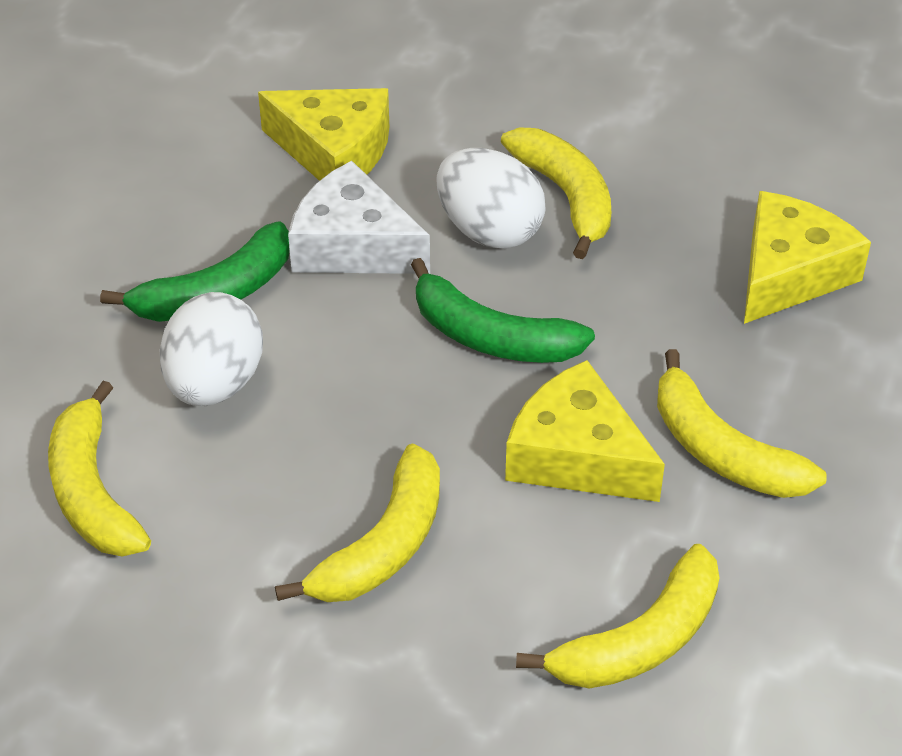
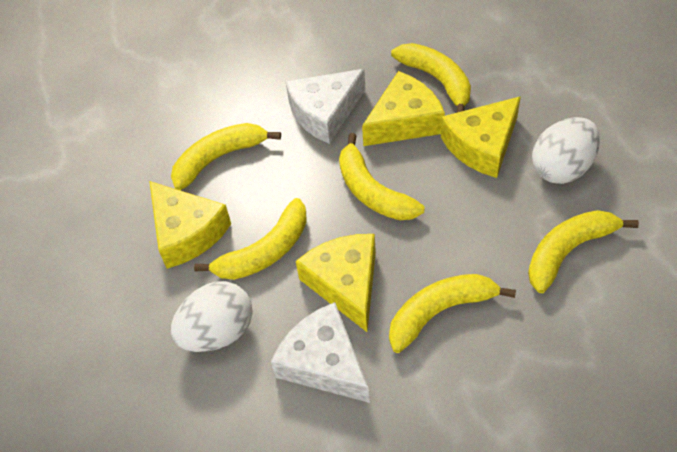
green banana: 2 -> 0
white cheese: 1 -> 2
yellow banana: 5 -> 6
yellow cheese: 3 -> 4

